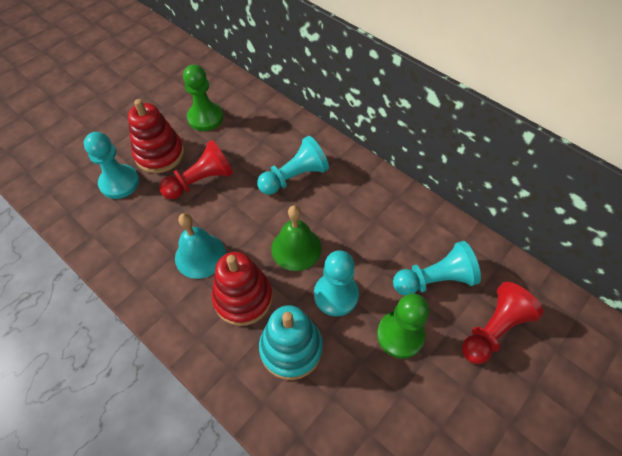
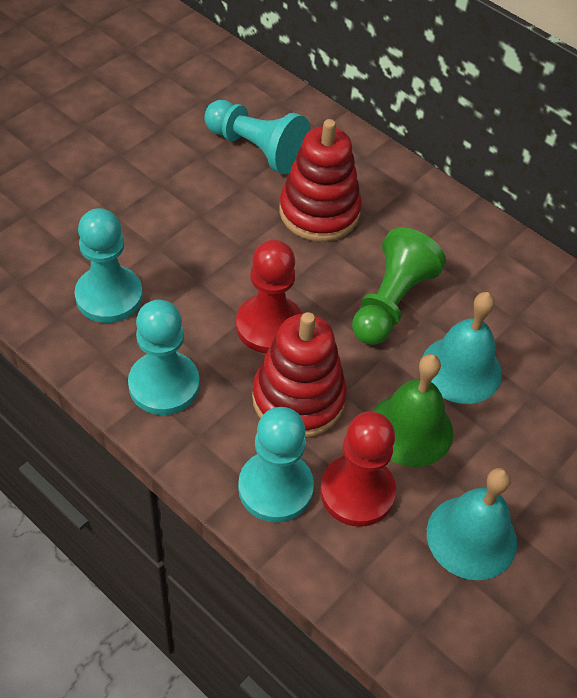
green pawn: 2 -> 1
turquoise bell: 1 -> 2
turquoise stacking toy: 1 -> 0

